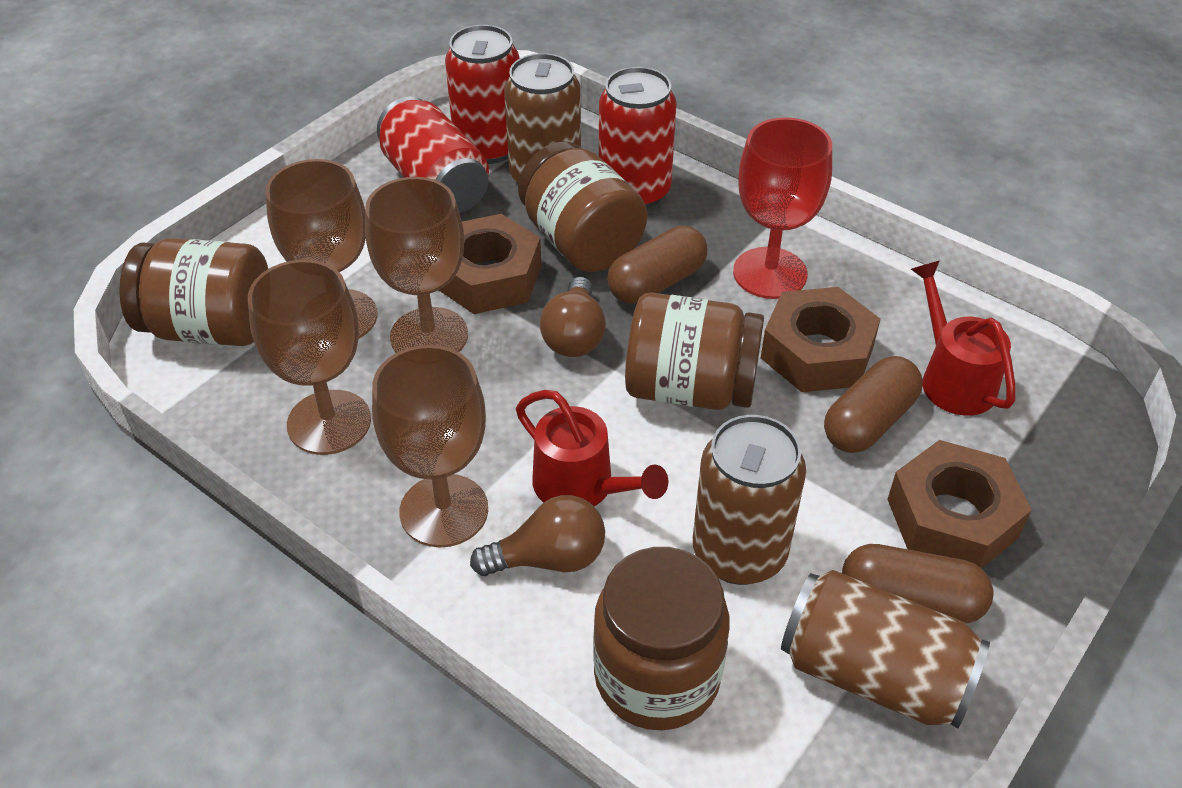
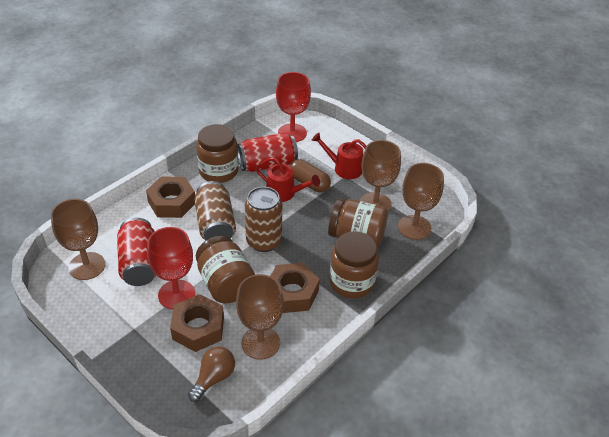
brown can: 3 -> 2
brown capsule: 3 -> 1
brown light bulb: 2 -> 1
red can: 3 -> 2
red goblet: 1 -> 2

